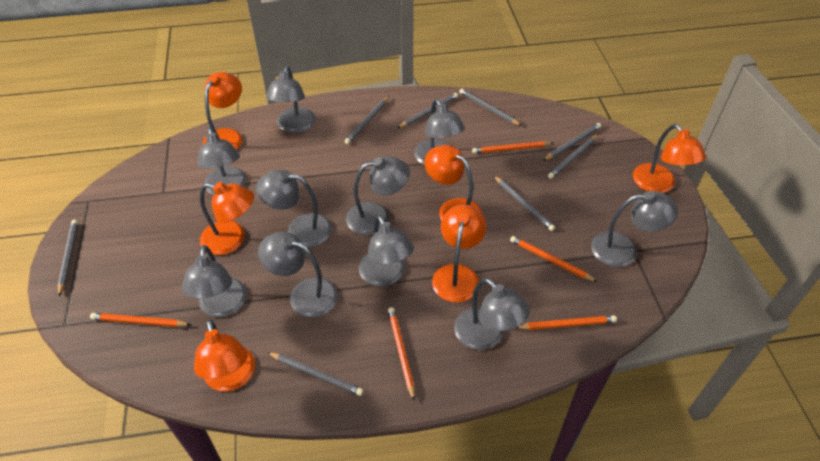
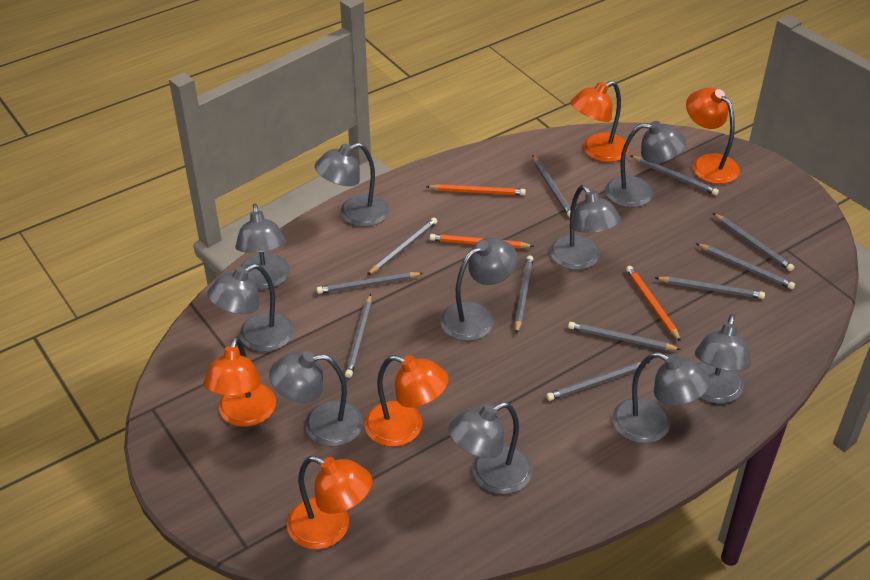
grey pencil: 8 -> 11
orange lamp: 6 -> 5
orange pencil: 5 -> 3

